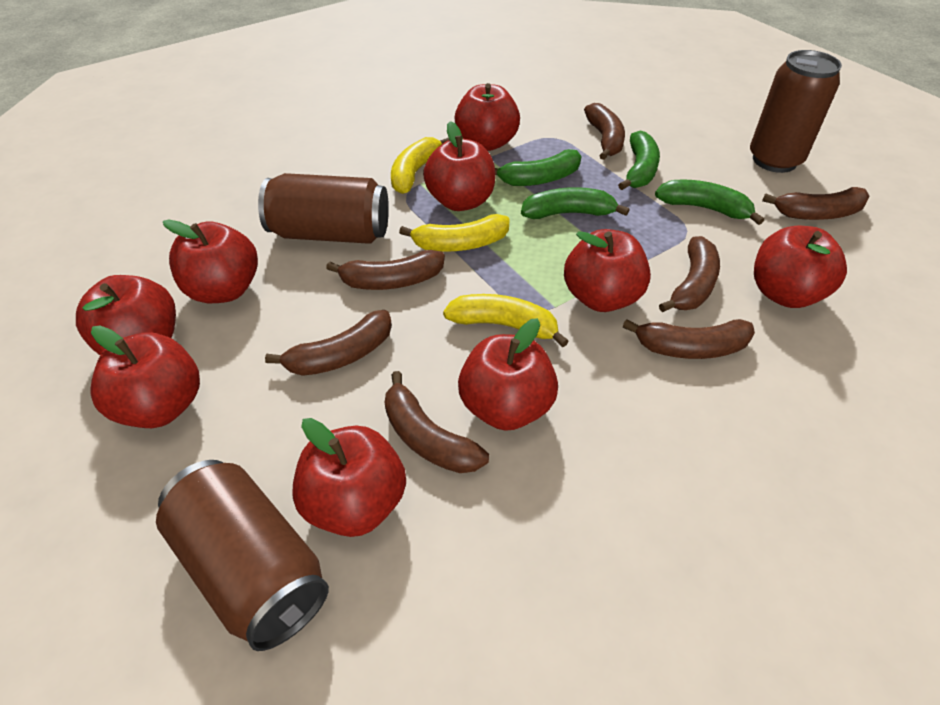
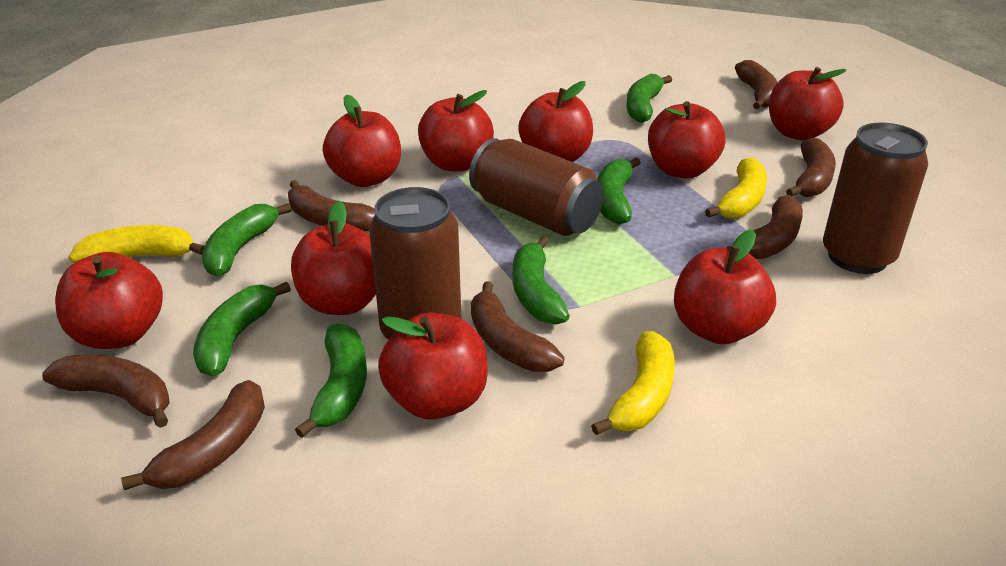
green banana: 4 -> 6

